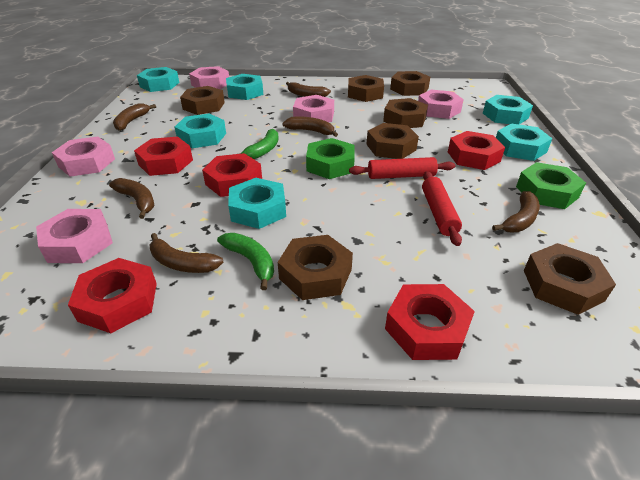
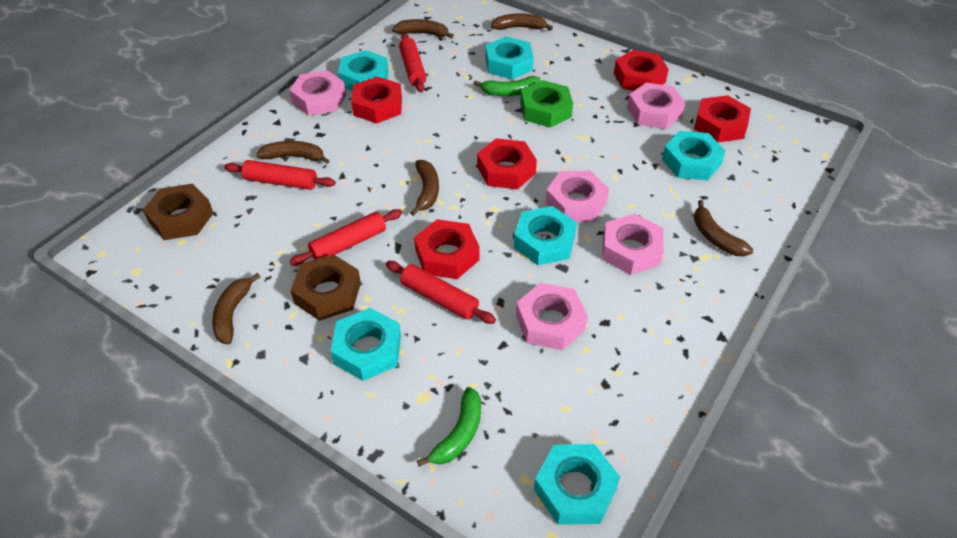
brown nut: 7 -> 2
green nut: 2 -> 1
red rolling pin: 2 -> 4

